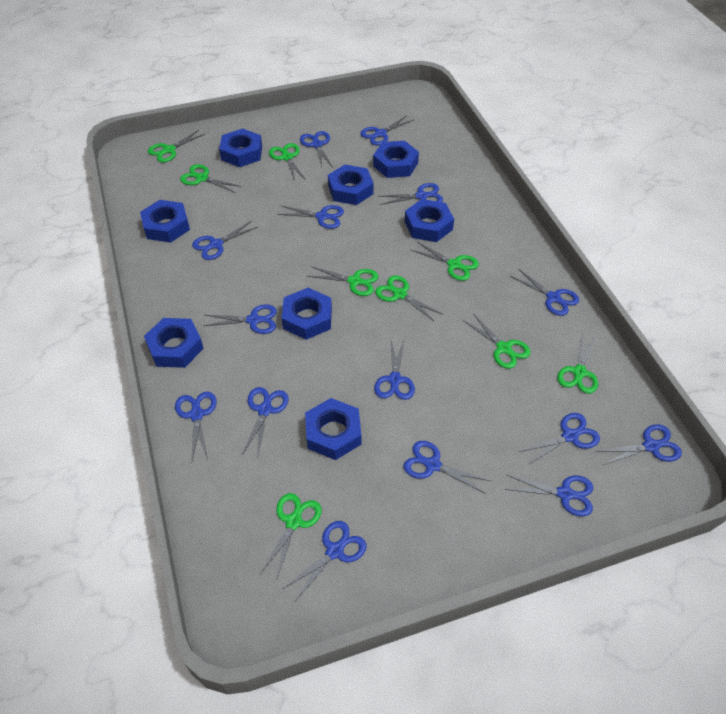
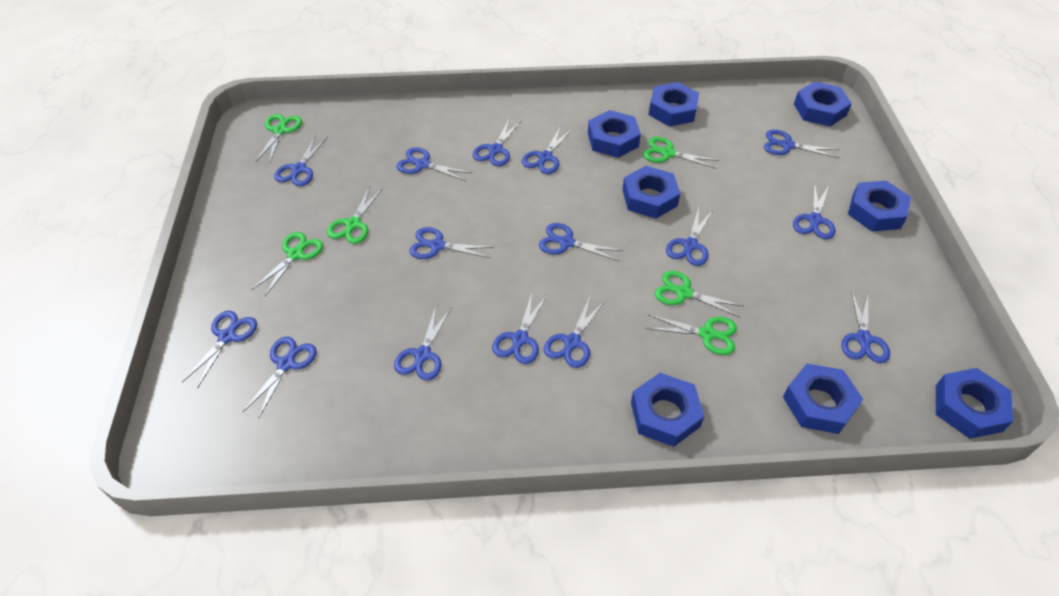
green scissors: 9 -> 6

